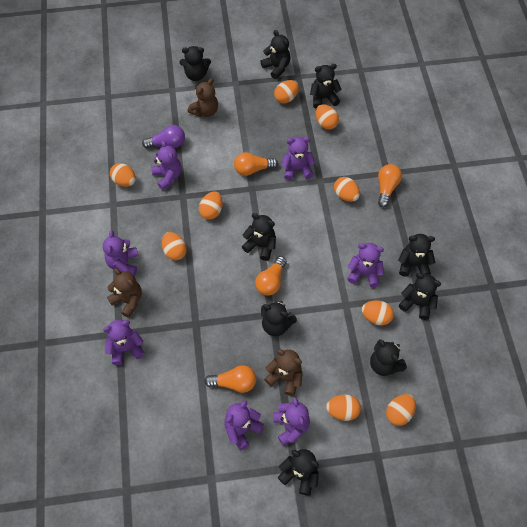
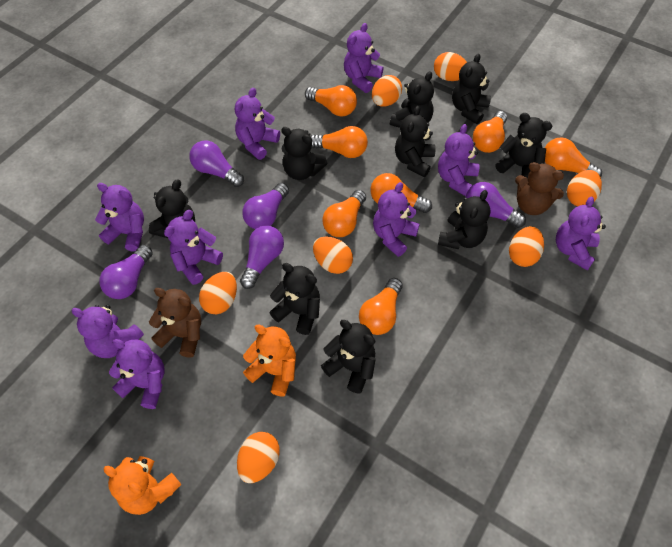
brown teddy bear: 3 -> 2
orange egg: 9 -> 7
orange light bulb: 4 -> 7
orange teddy bear: 0 -> 2
purple light bulb: 1 -> 5
purple teddy bear: 7 -> 9

